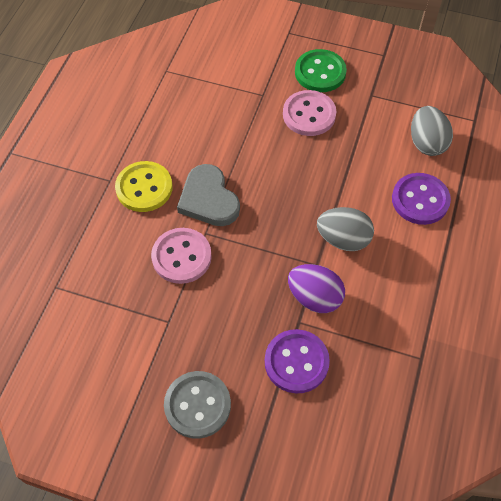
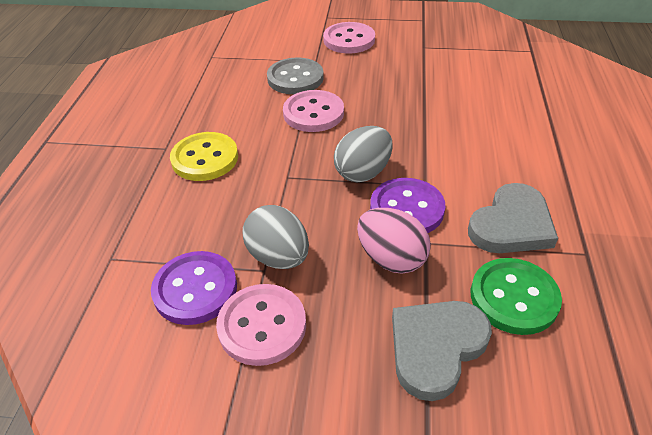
grey heart: 1 -> 2
pink button: 2 -> 3
pink egg: 0 -> 1
purple egg: 1 -> 0

